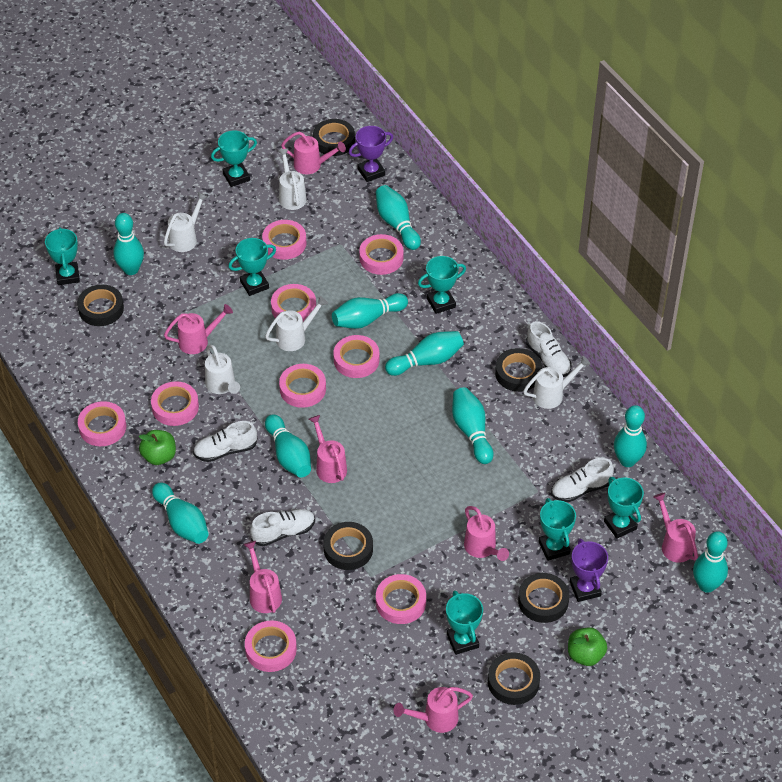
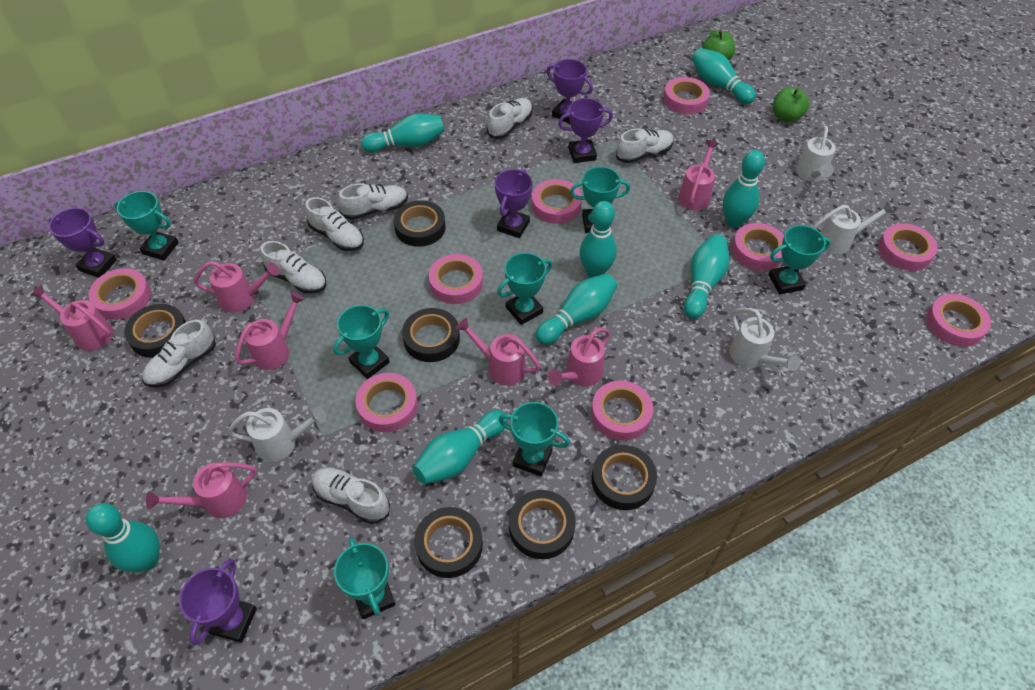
purple trophy: 2 -> 5
turquoise bowling pin: 9 -> 8
white shoe: 4 -> 7
white watering can: 5 -> 4

